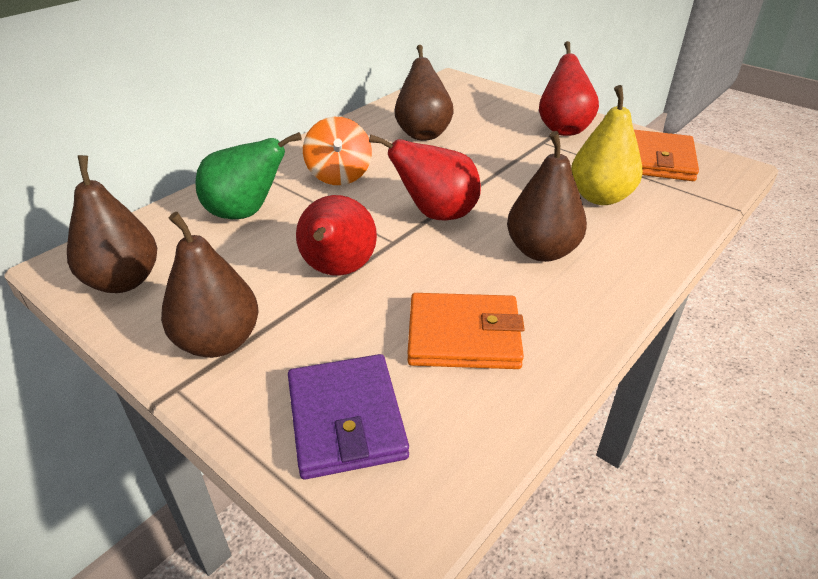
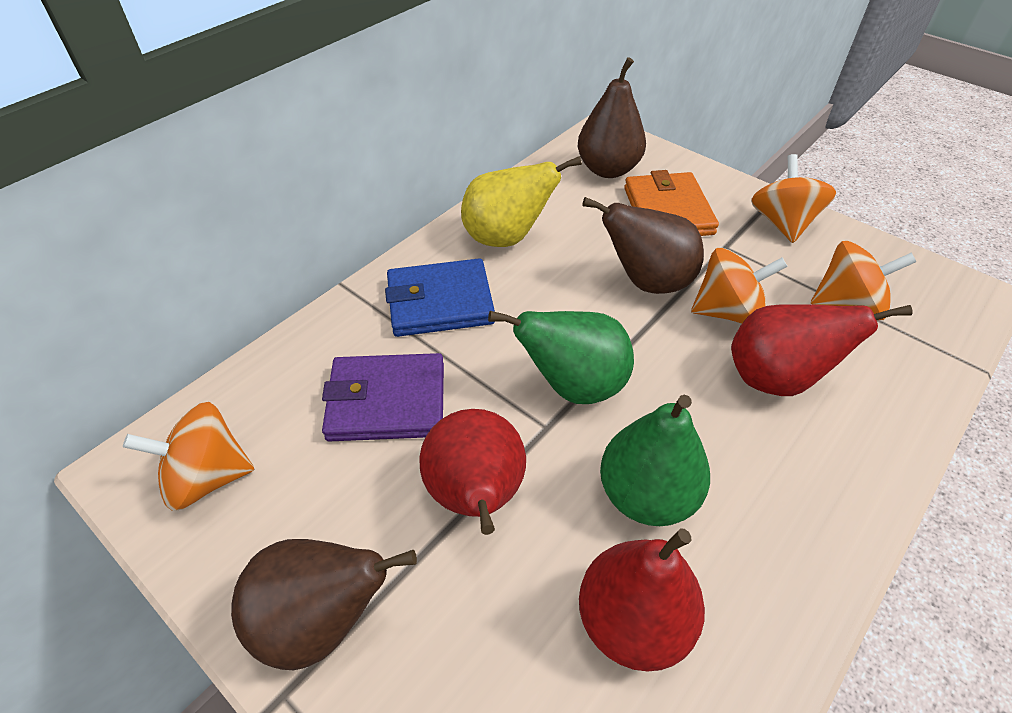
blue wallet: 0 -> 1
brown pear: 4 -> 3
green pear: 1 -> 2
orange spinning top: 1 -> 4
orange wallet: 2 -> 1

